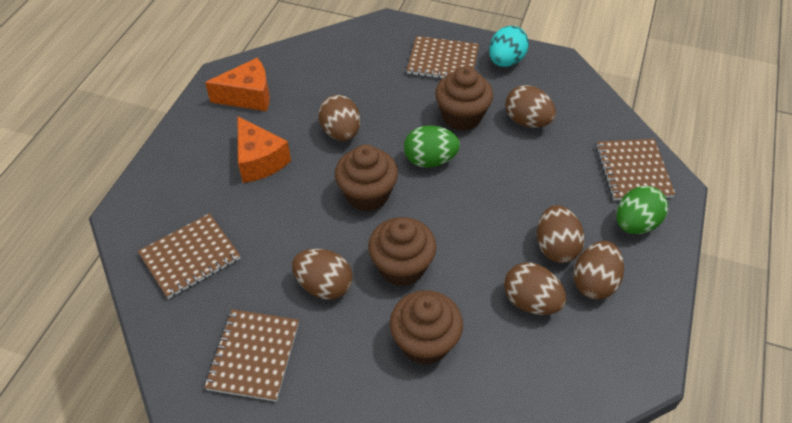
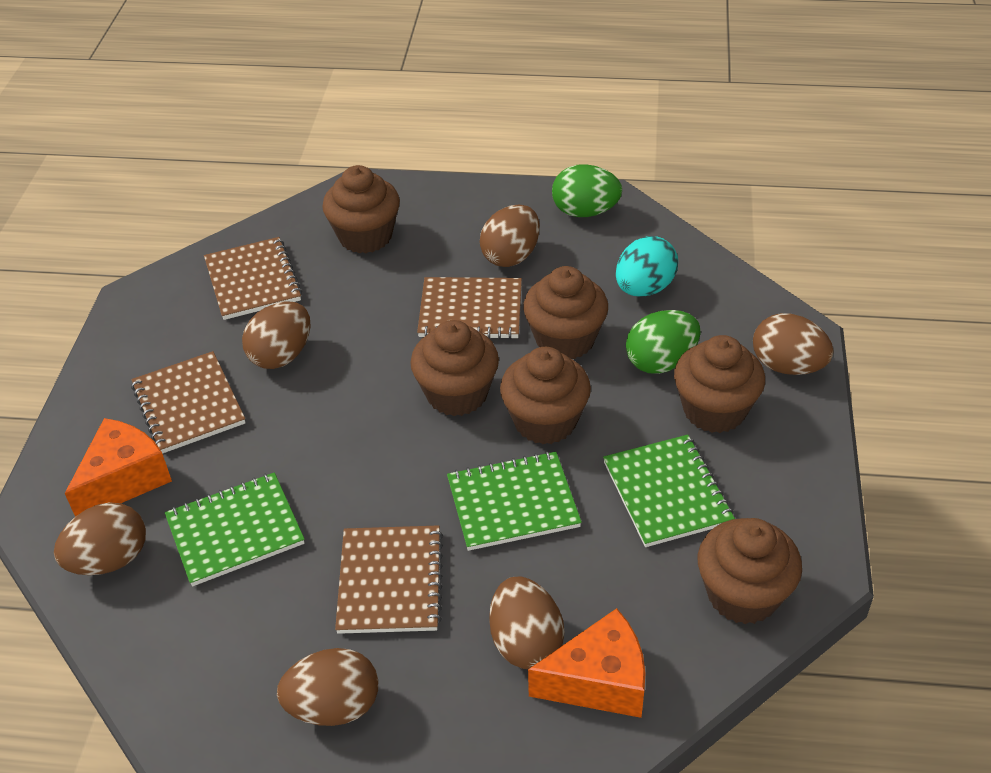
brown cupcake: 4 -> 6
green notebook: 0 -> 3

